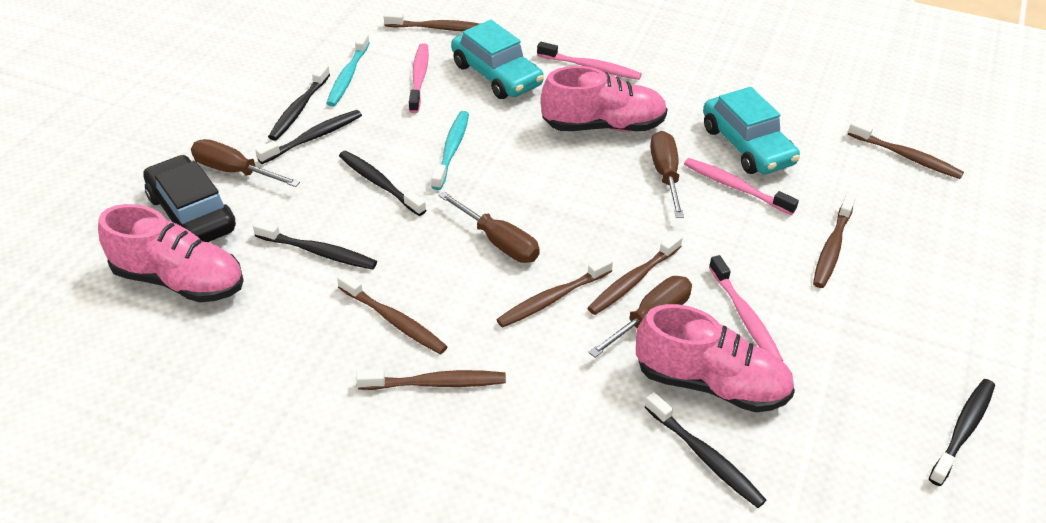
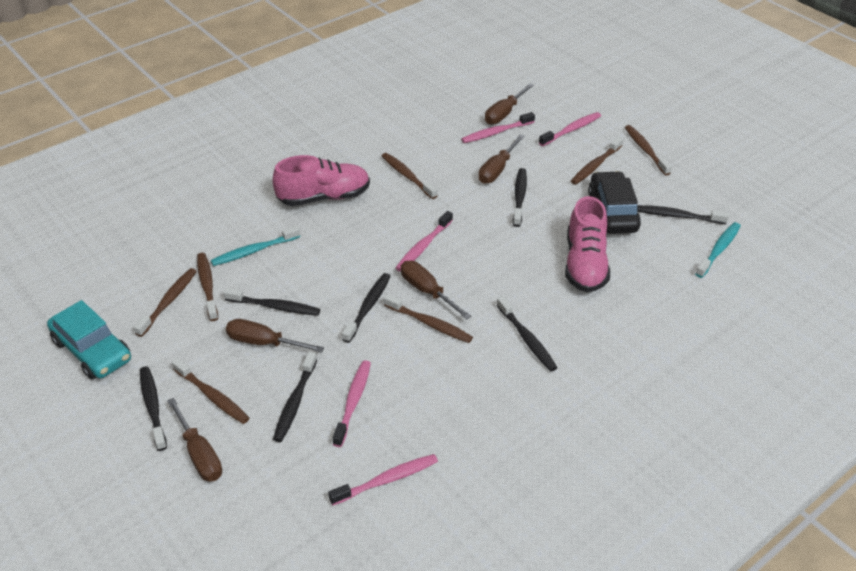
black toothbrush: 6 -> 7
brown screwdriver: 4 -> 5
pink shoe: 3 -> 2
pink toothbrush: 4 -> 5
turquoise car: 2 -> 1

